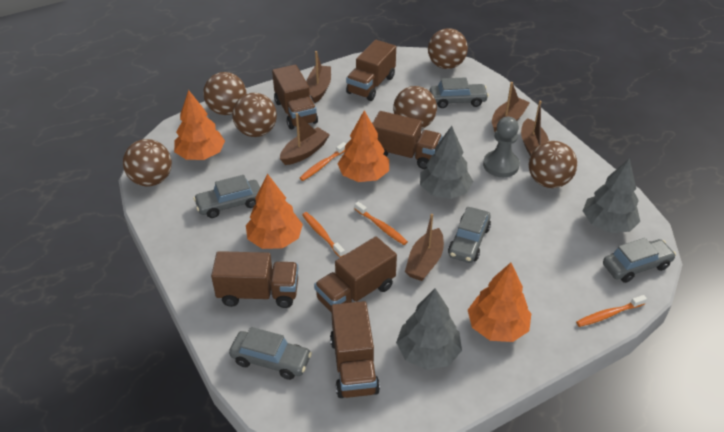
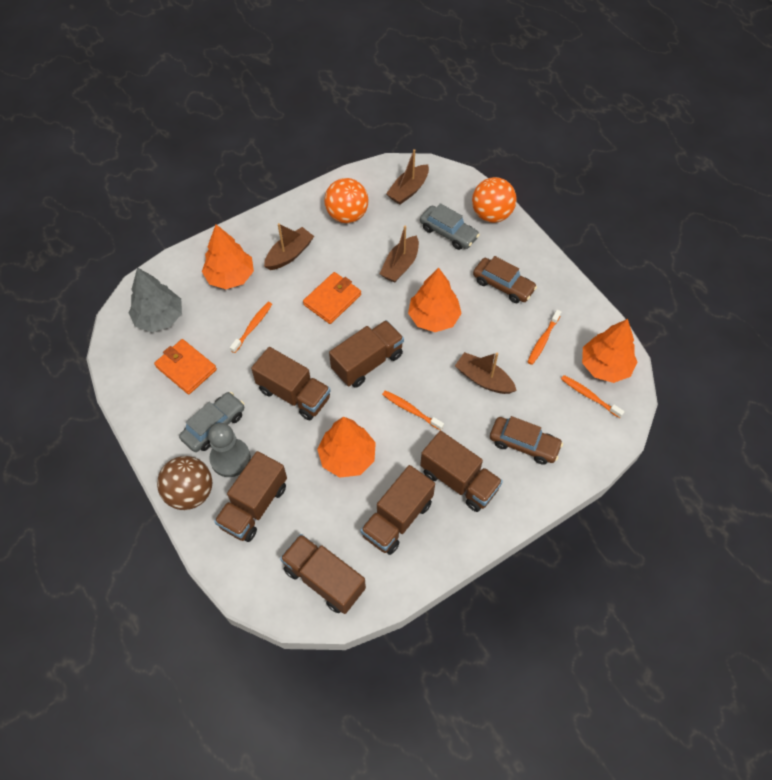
brown ball: 6 -> 1
brown boat: 5 -> 4
brown car: 0 -> 2
grey car: 5 -> 2
grey tree: 3 -> 1
orange ball: 0 -> 2
orange wallet: 0 -> 2

